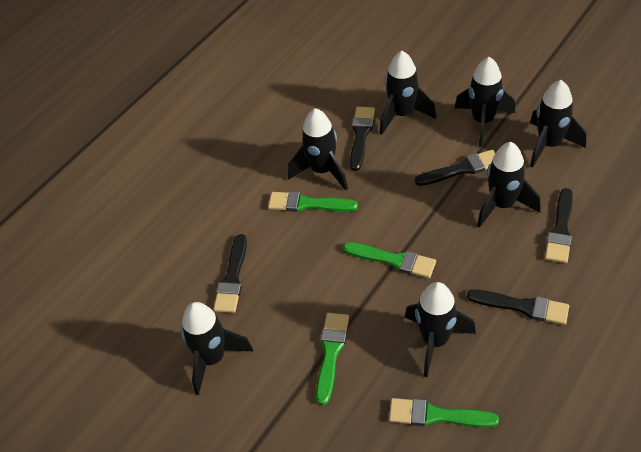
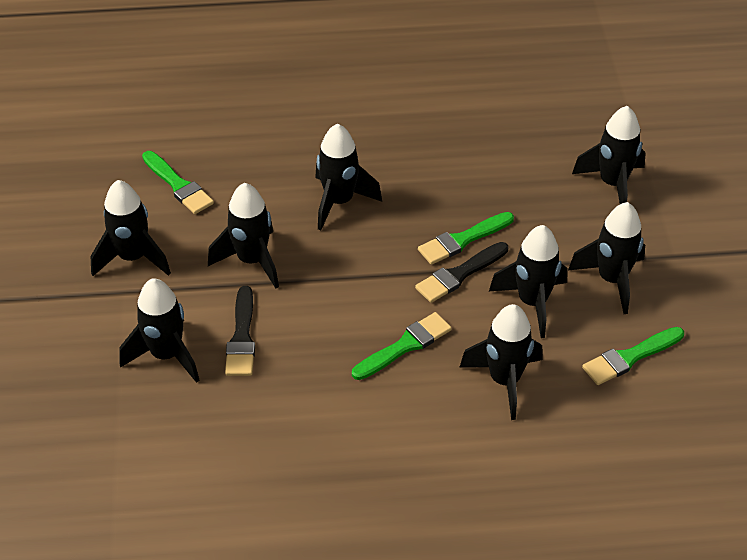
black brush: 5 -> 2
black rocket: 7 -> 8

